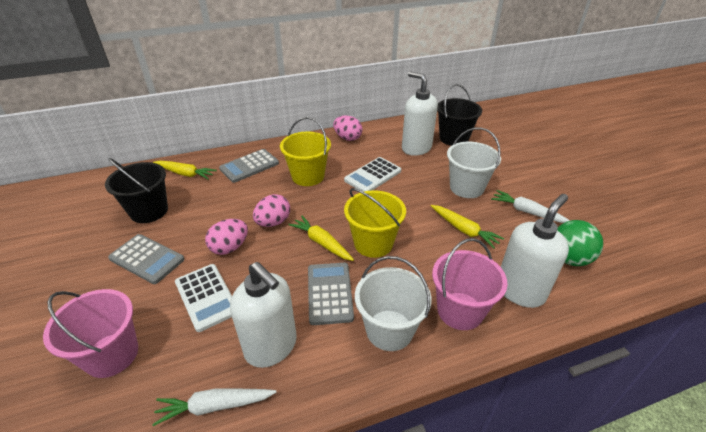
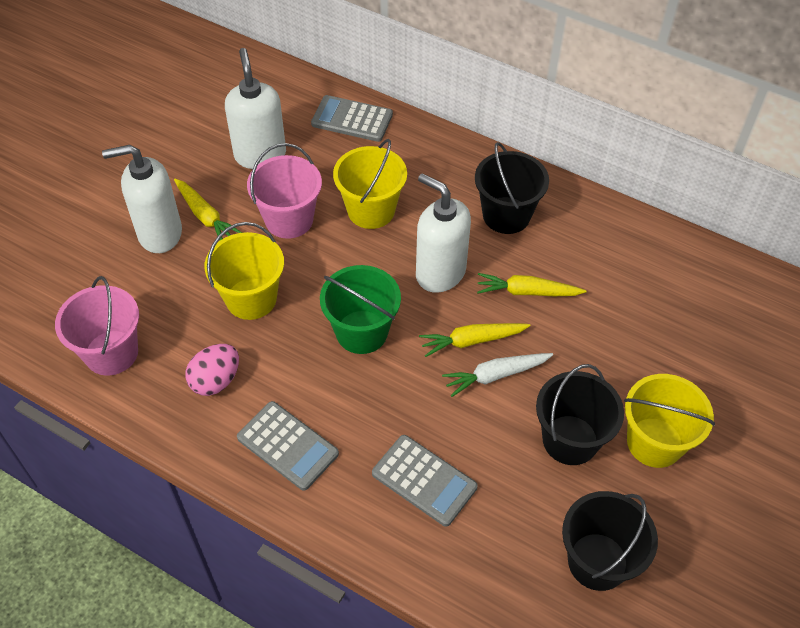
black bucket: 2 -> 3
green ball: 1 -> 0
green bucket: 0 -> 1
pink egg: 3 -> 1
white bucket: 2 -> 0
white calculator: 2 -> 0
white carrot: 2 -> 1
yellow bucket: 2 -> 3

